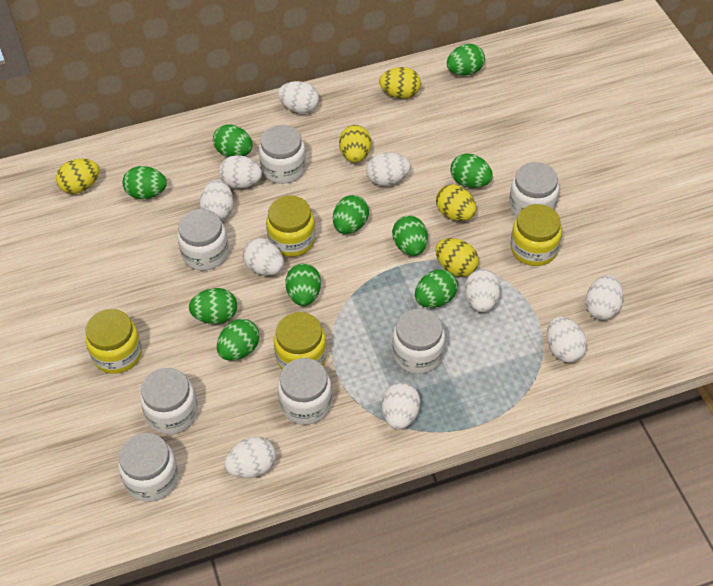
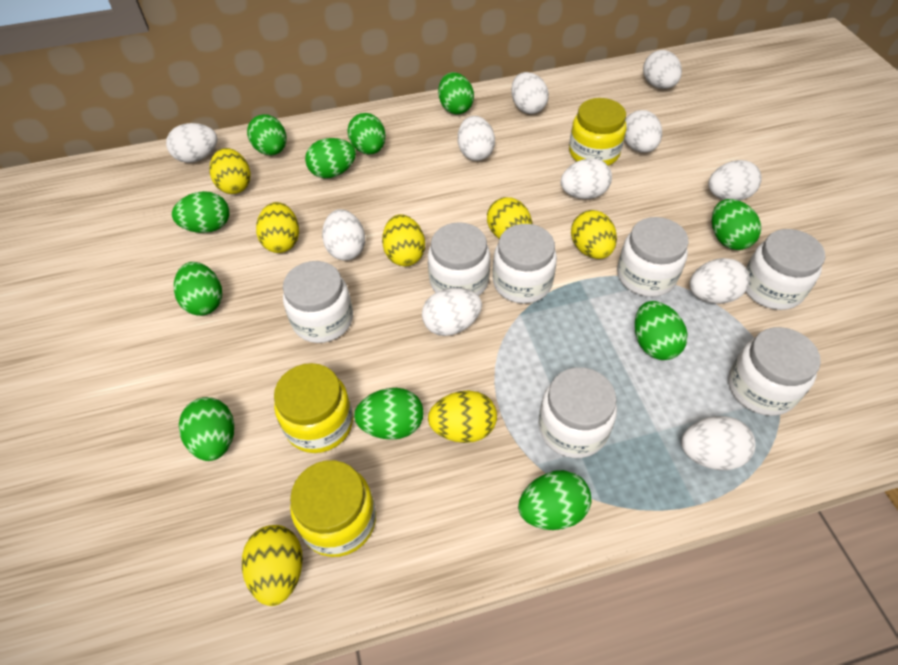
green egg: 10 -> 11
white egg: 10 -> 11
yellow egg: 5 -> 7
yellow jar: 4 -> 3

